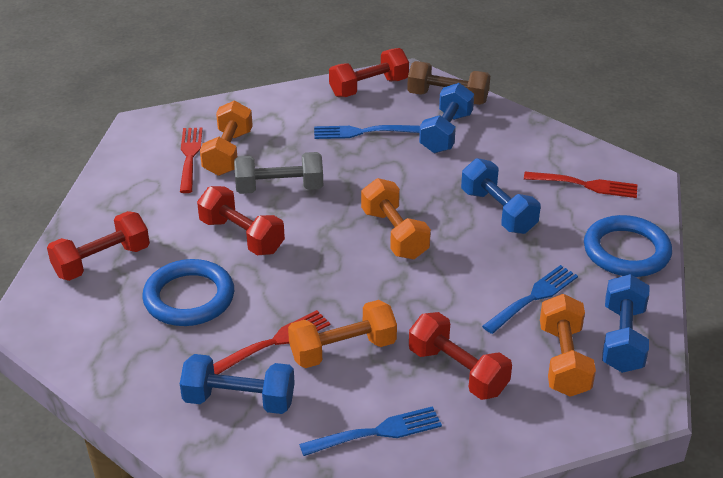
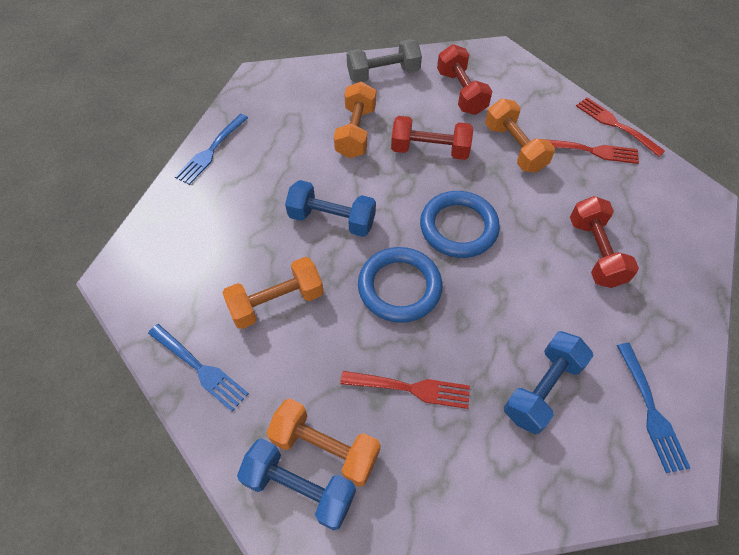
blue dumbbell: 4 -> 3
brown dumbbell: 1 -> 0
red dumbbell: 4 -> 3

